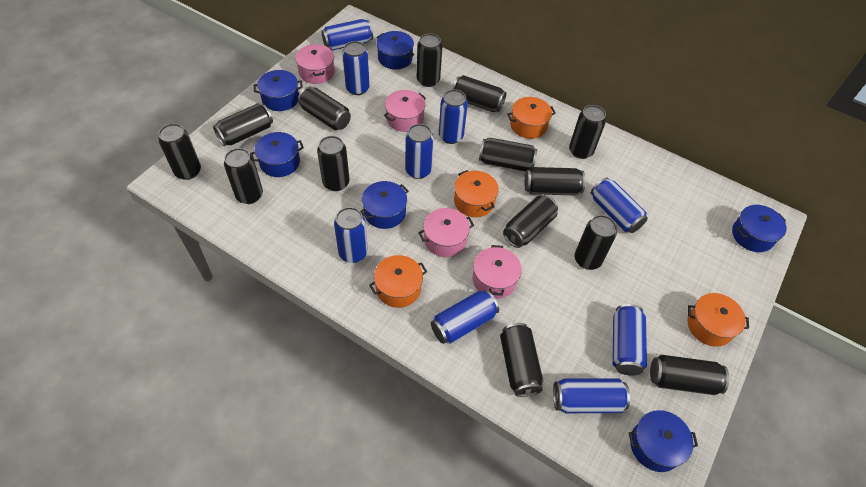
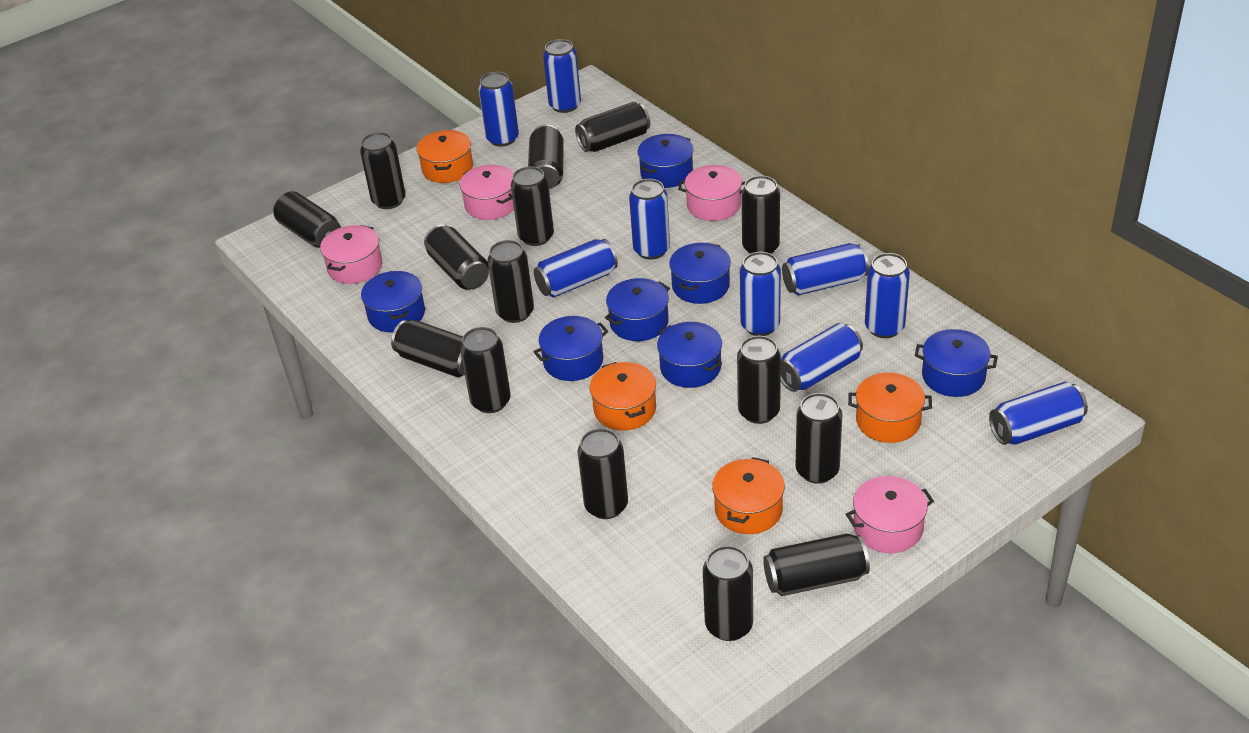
black can: 14 -> 15
blue pot: 6 -> 7

